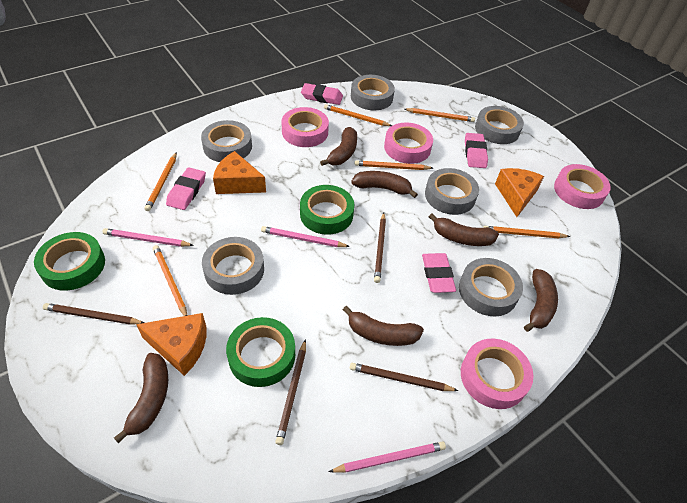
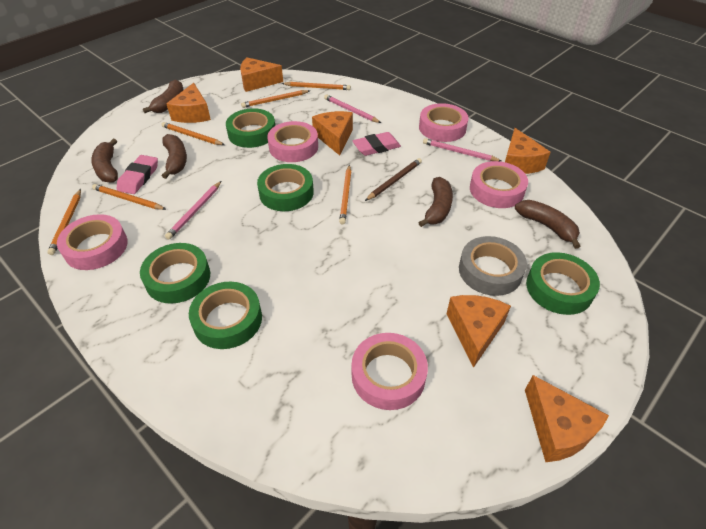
brown banana: 6 -> 5
brown pencil: 4 -> 1
green tape: 3 -> 5
grey tape: 6 -> 1
orange cheese: 3 -> 6
pink eraser: 4 -> 2
pink tape: 4 -> 5

